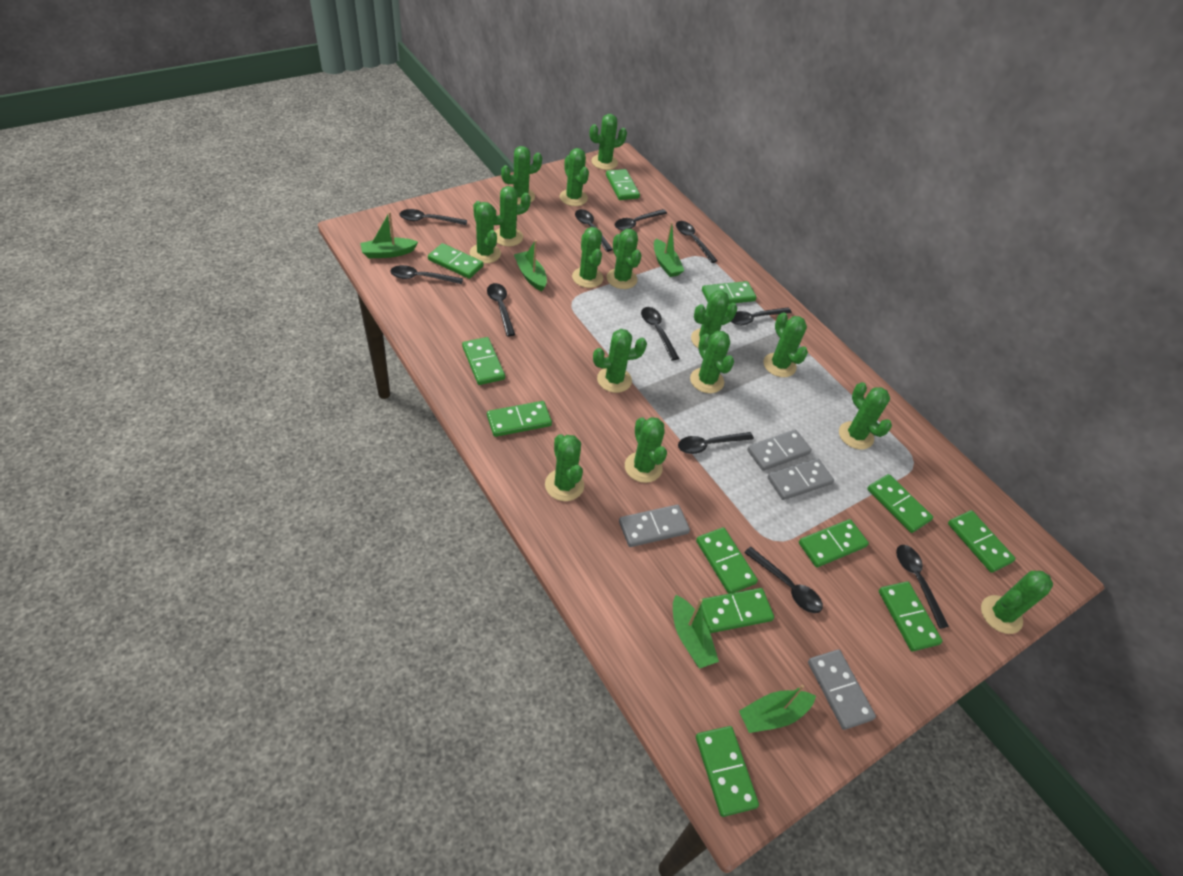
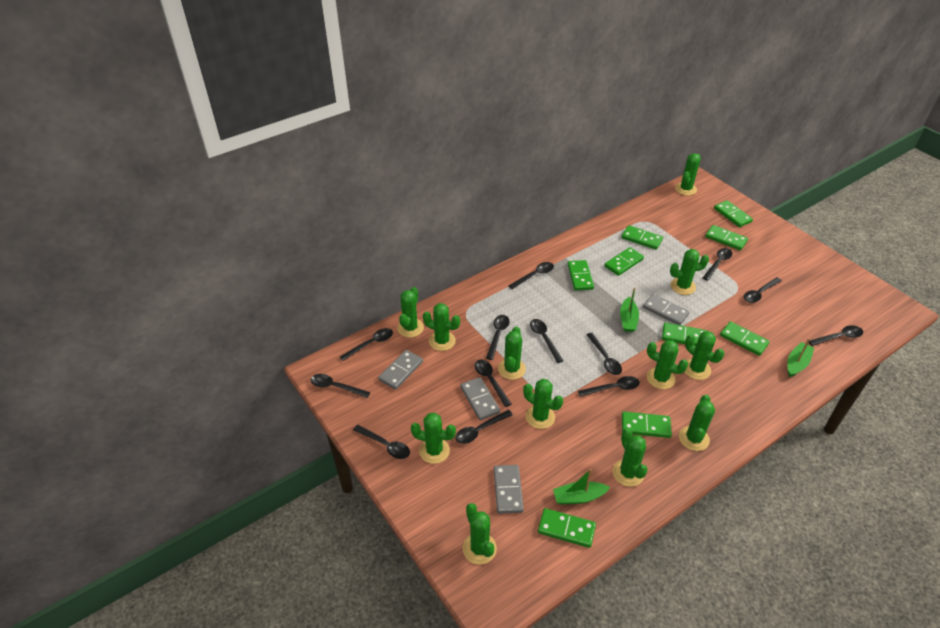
black spoon: 11 -> 13
green boat: 5 -> 3
green cactus: 15 -> 12
green domino: 12 -> 9

